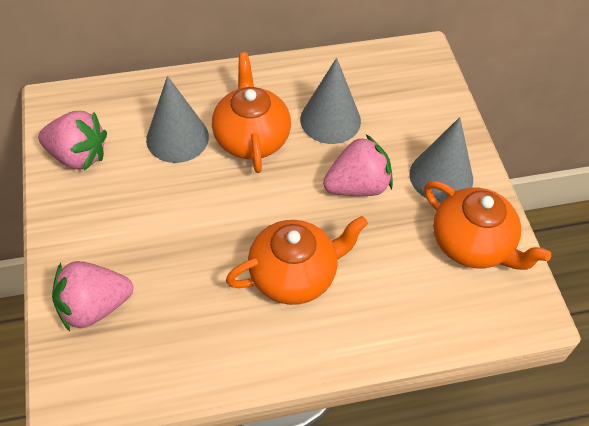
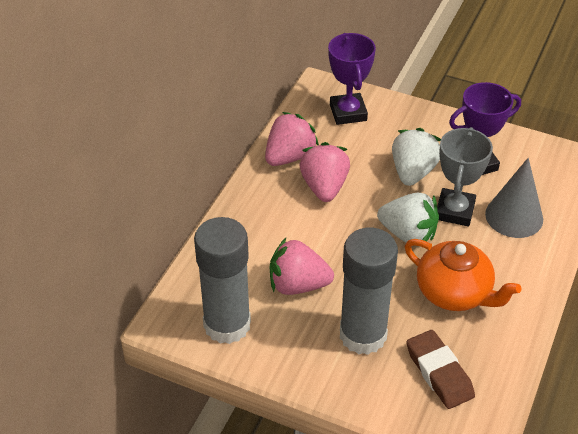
brown eraser: 0 -> 1
grey cone: 3 -> 1
grey glue stick: 0 -> 2
grey trophy: 0 -> 1
orange teapot: 3 -> 1
purple trophy: 0 -> 2
white strawberry: 0 -> 2

